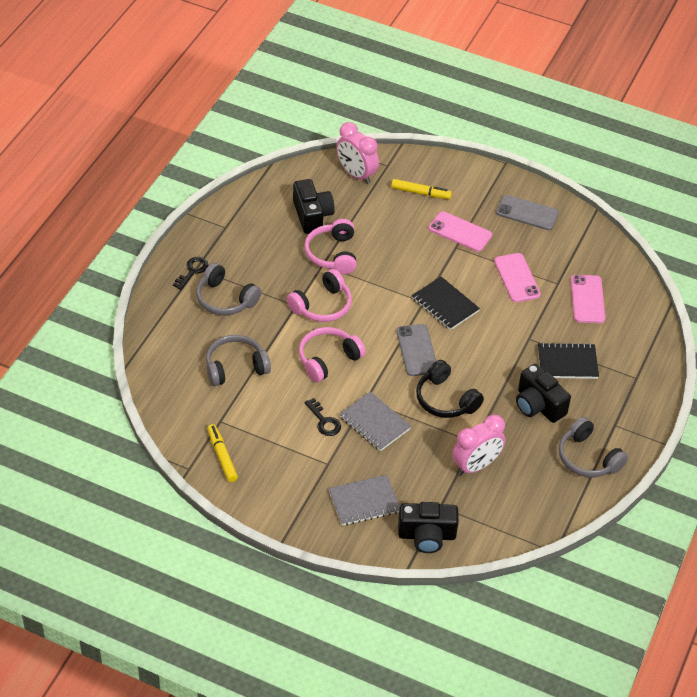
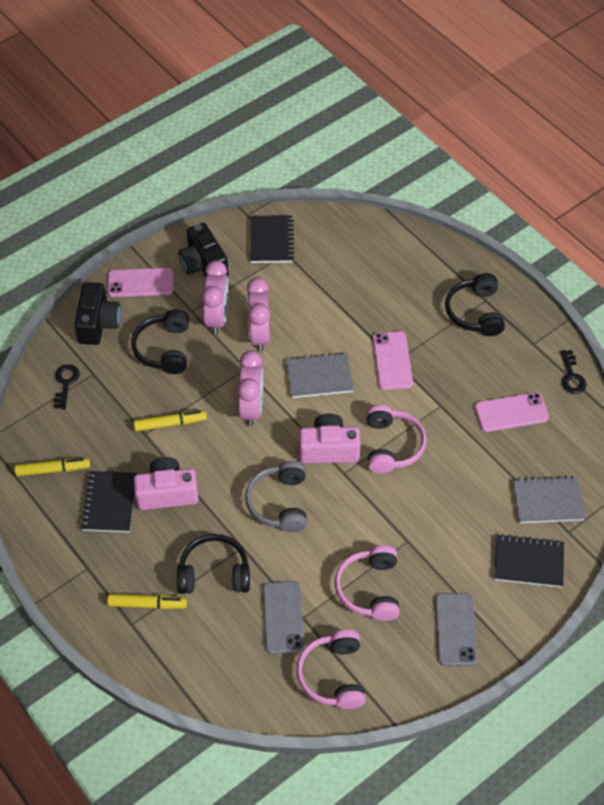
black camera: 3 -> 2
black headphones: 1 -> 3
black notebook: 2 -> 3
grey headphones: 3 -> 1
pink camera: 0 -> 2
pink clock: 2 -> 3
yellow marker: 2 -> 3

